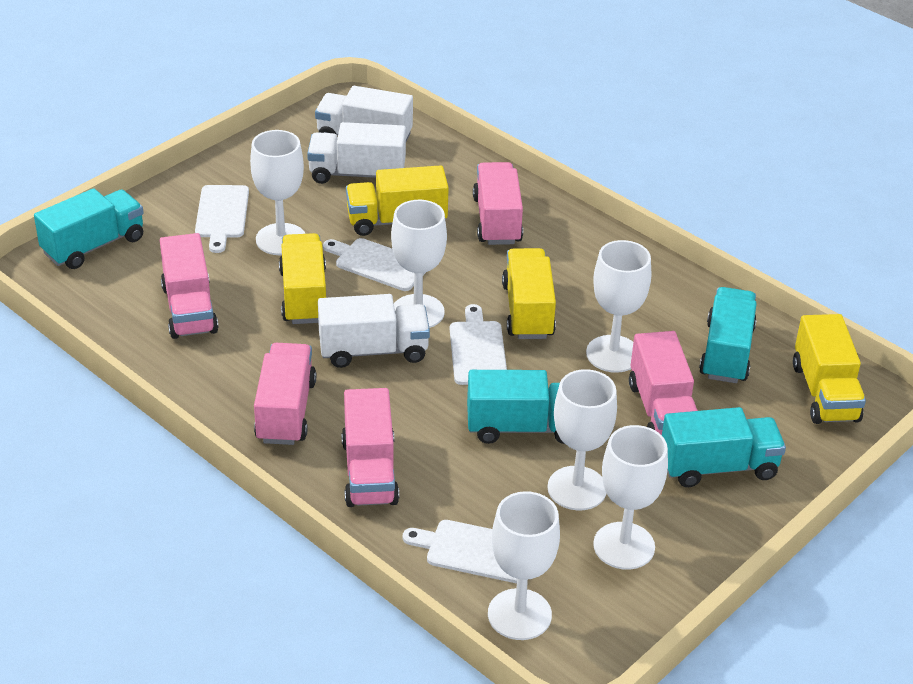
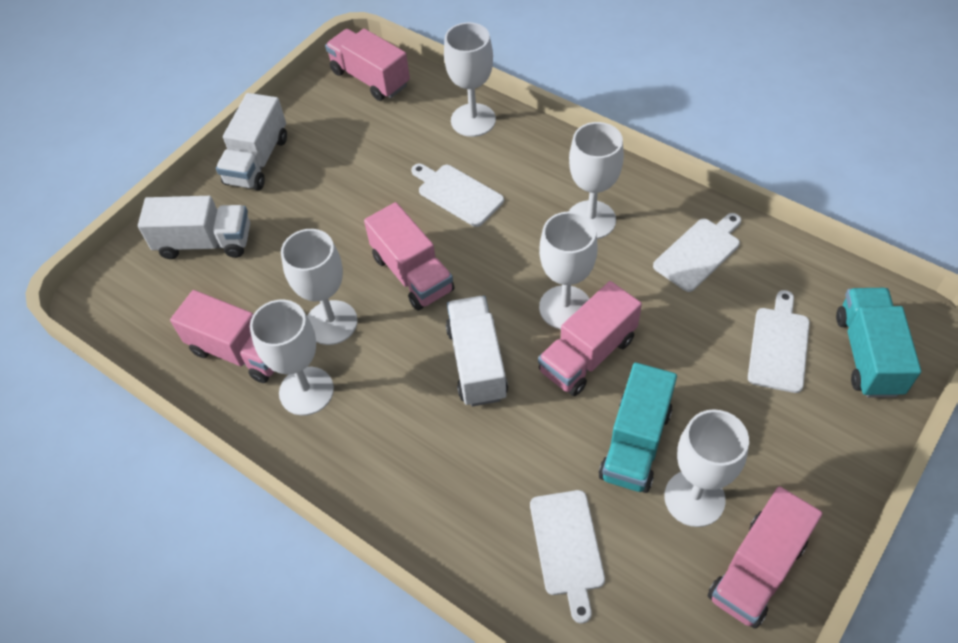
turquoise truck: 4 -> 2
yellow truck: 4 -> 0

